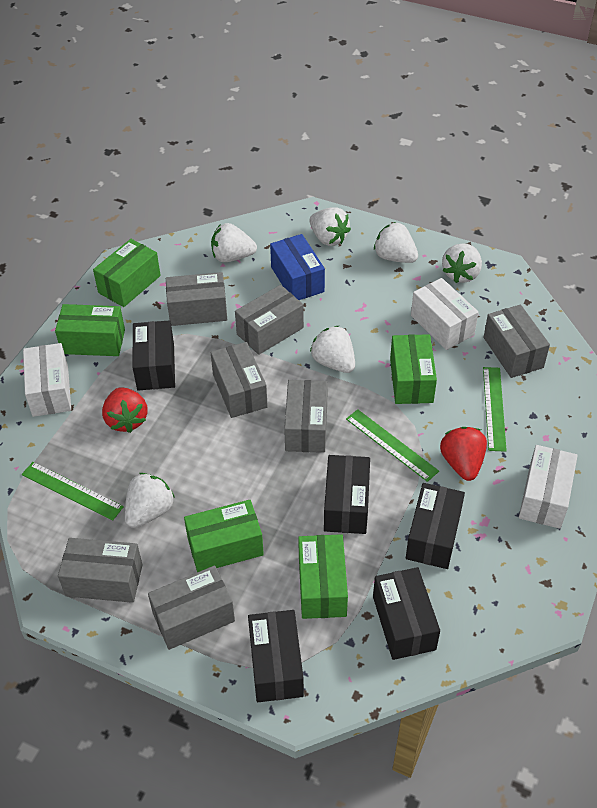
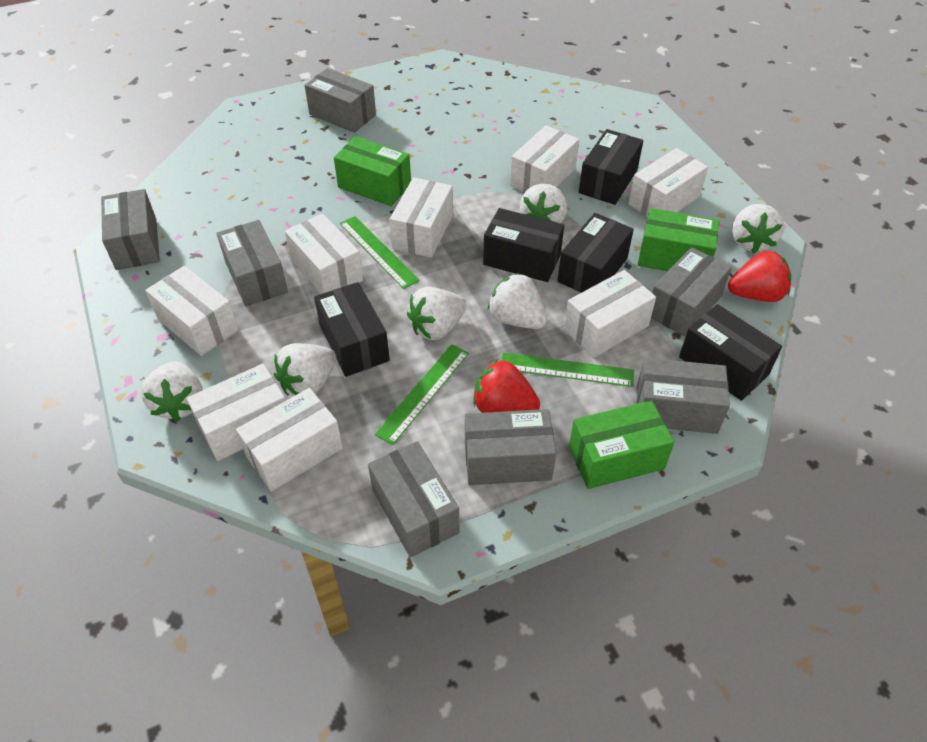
blue box: 1 -> 0
green box: 5 -> 3
white box: 3 -> 8

